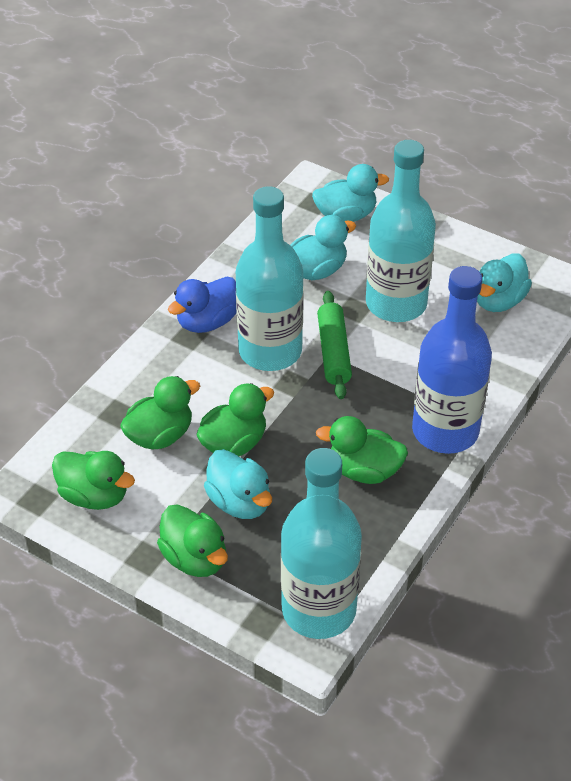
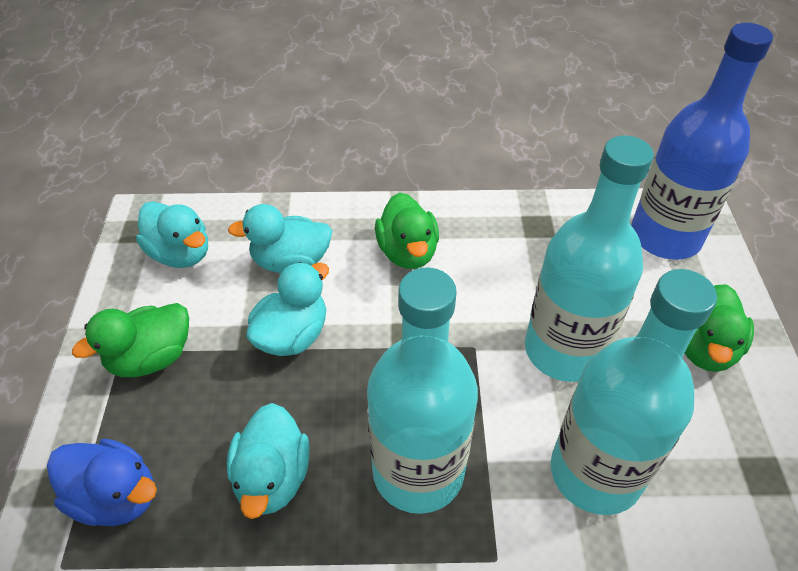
green duck: 5 -> 3
green rolling pin: 1 -> 0

